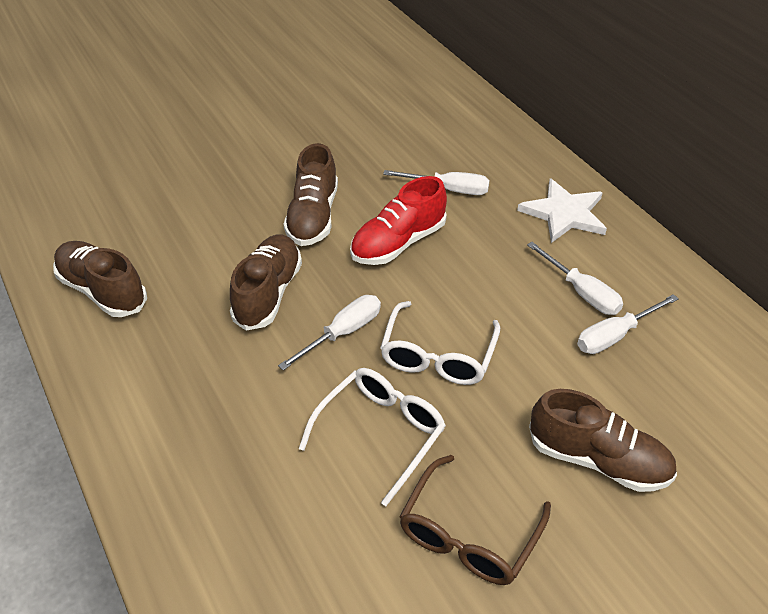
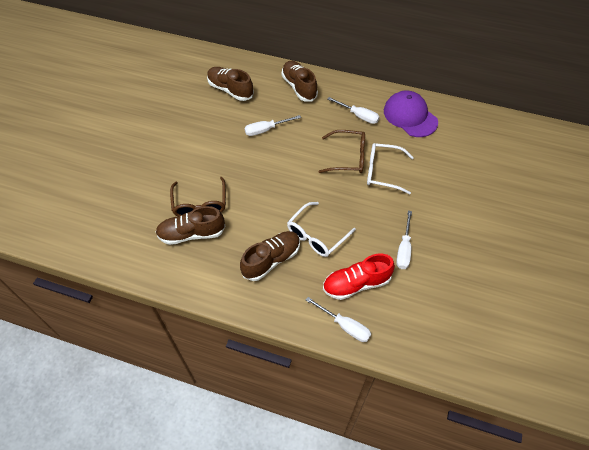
brown glasses: 1 -> 2
purple cap: 0 -> 1
white star: 1 -> 0

